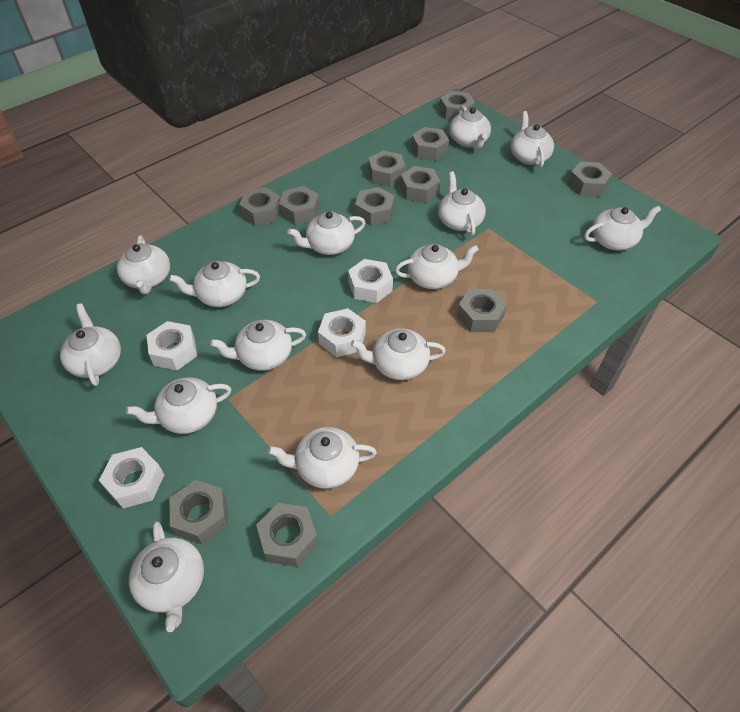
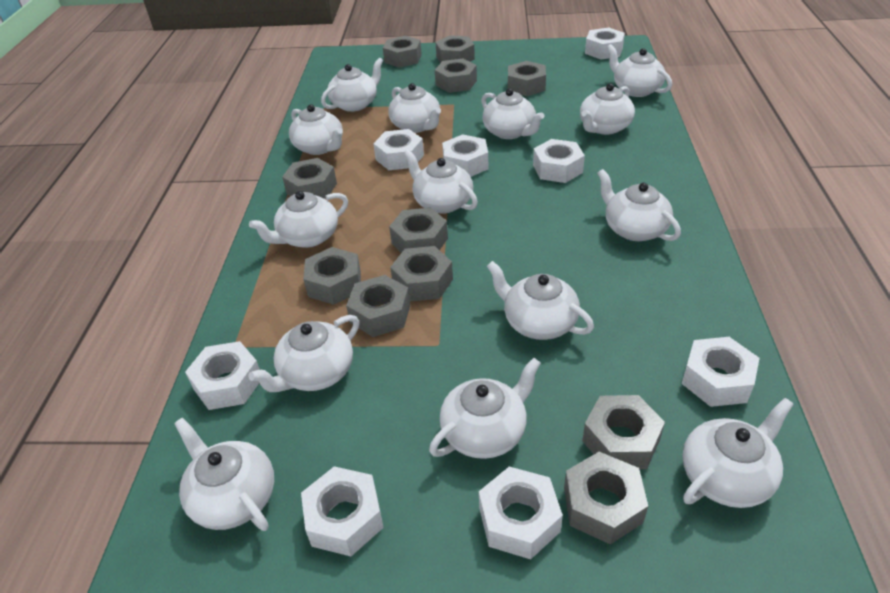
white nut: 4 -> 8

